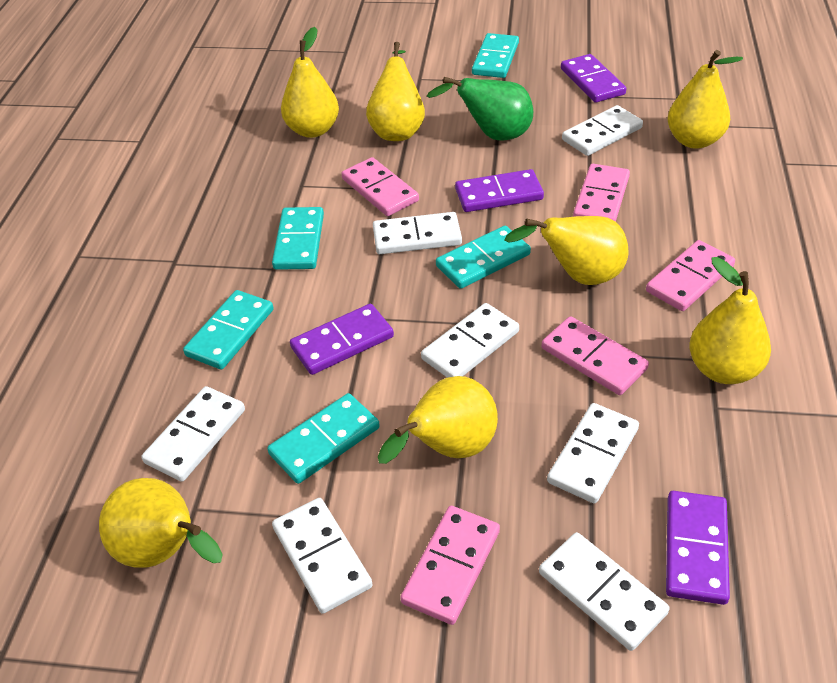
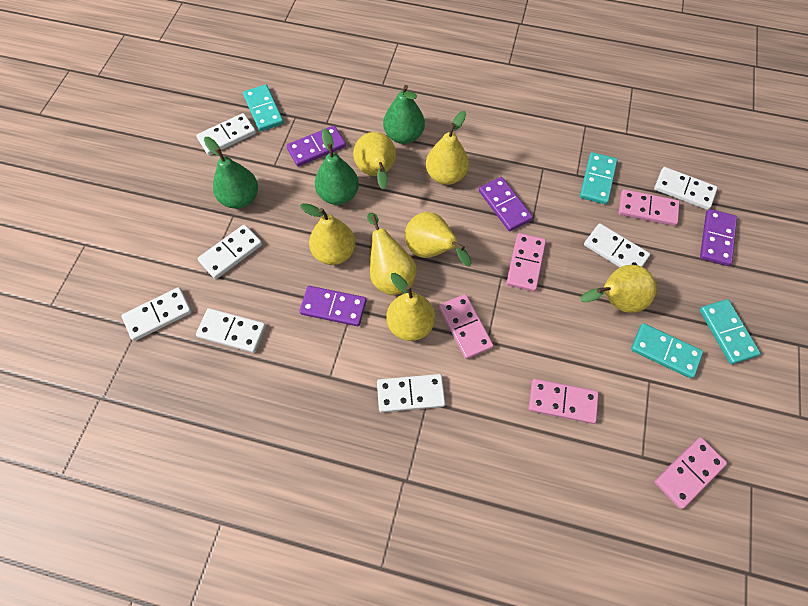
green pear: 1 -> 3
turquoise domino: 5 -> 4

